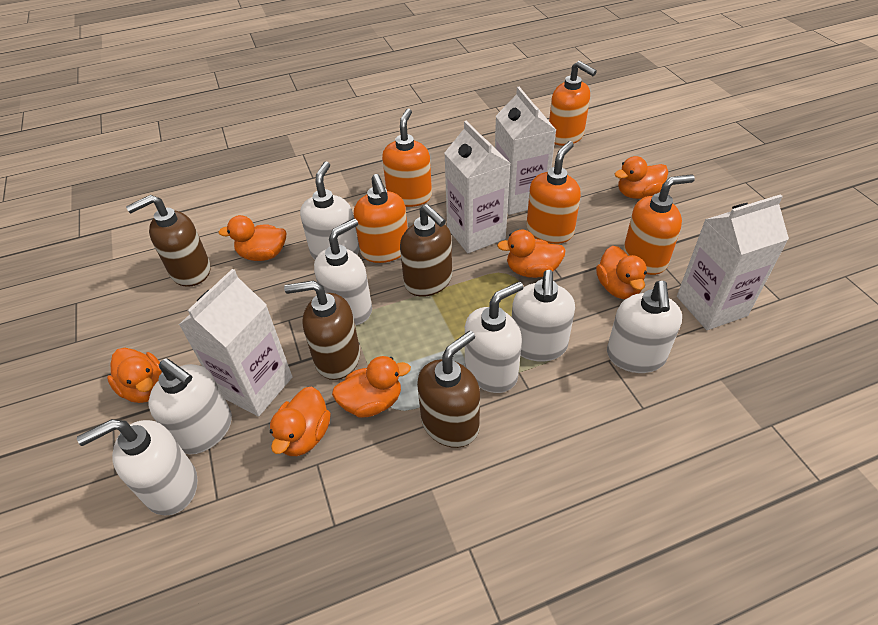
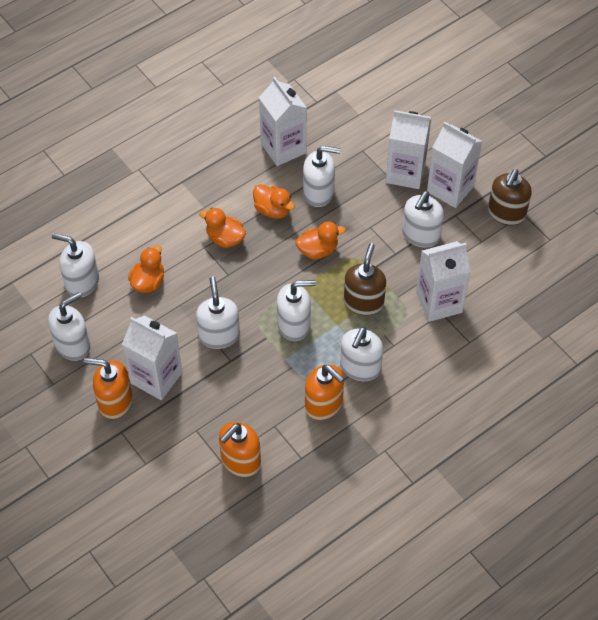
brown soap dispenser: 4 -> 2
orange duck: 7 -> 4
orange soap dispenser: 5 -> 3
white carton: 4 -> 5

